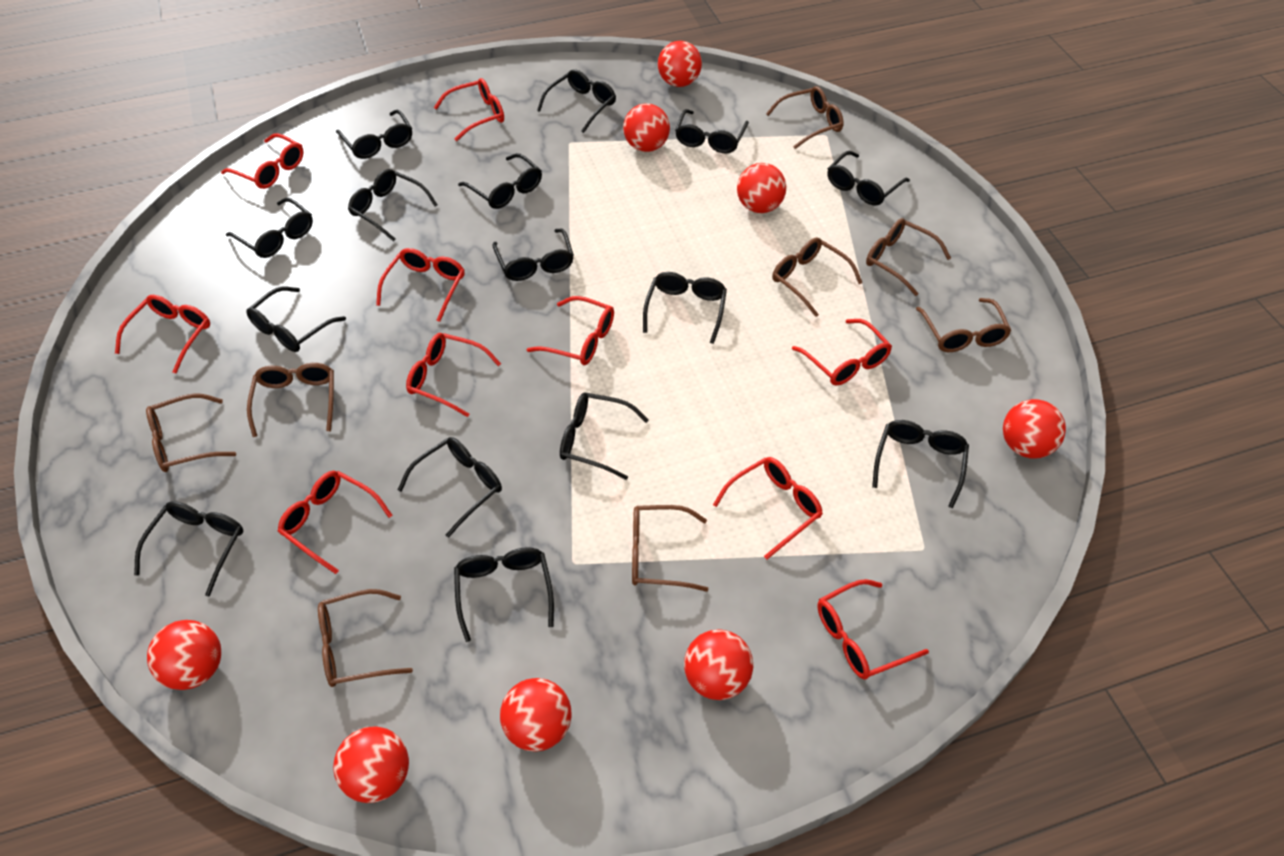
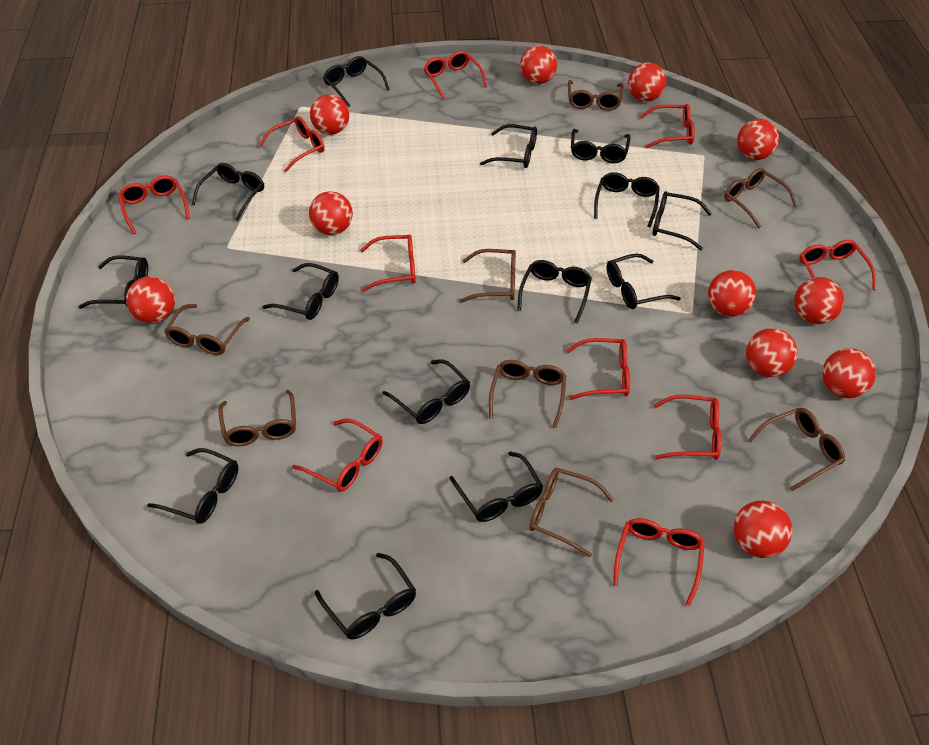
black glasses: 15 -> 14
red ball: 8 -> 11

